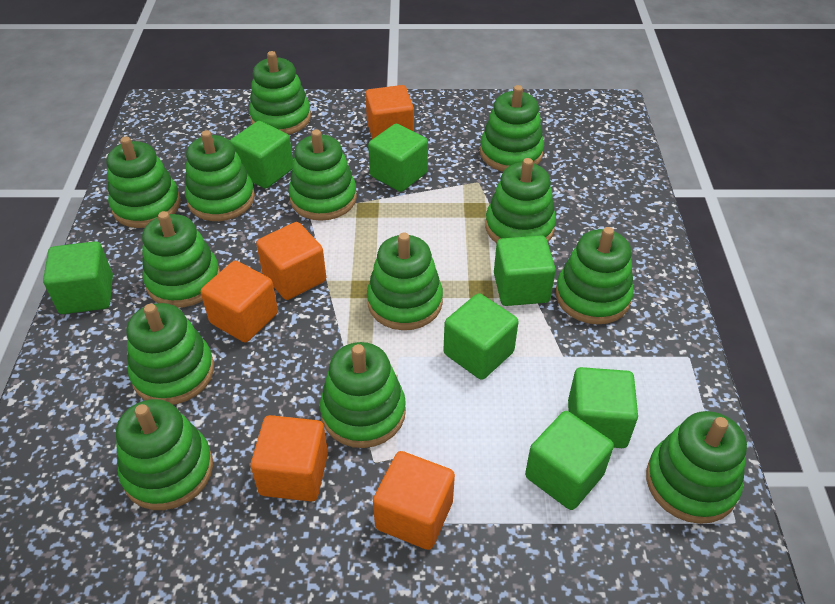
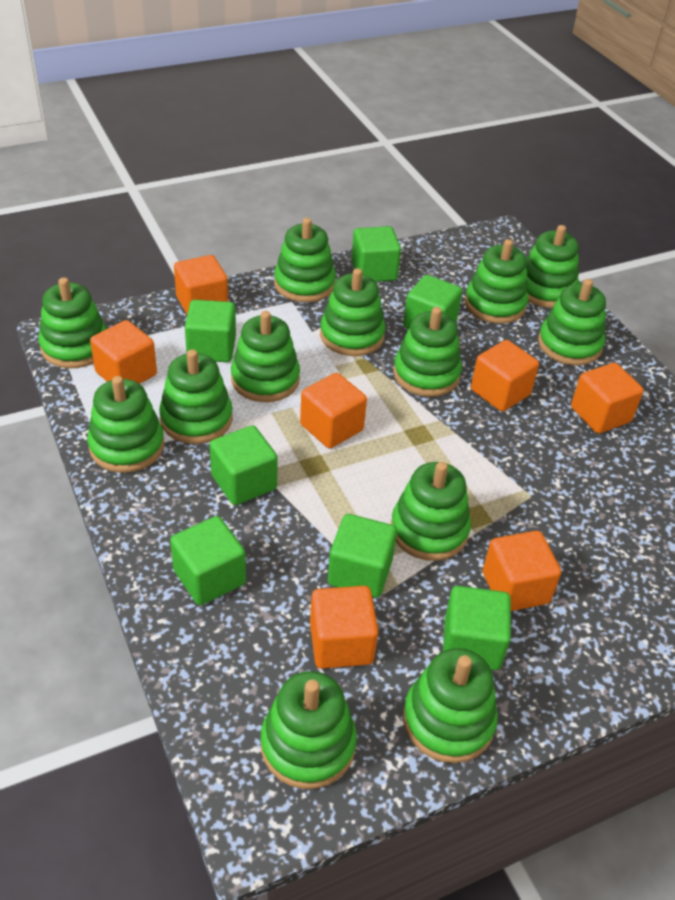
orange cube: 5 -> 7

